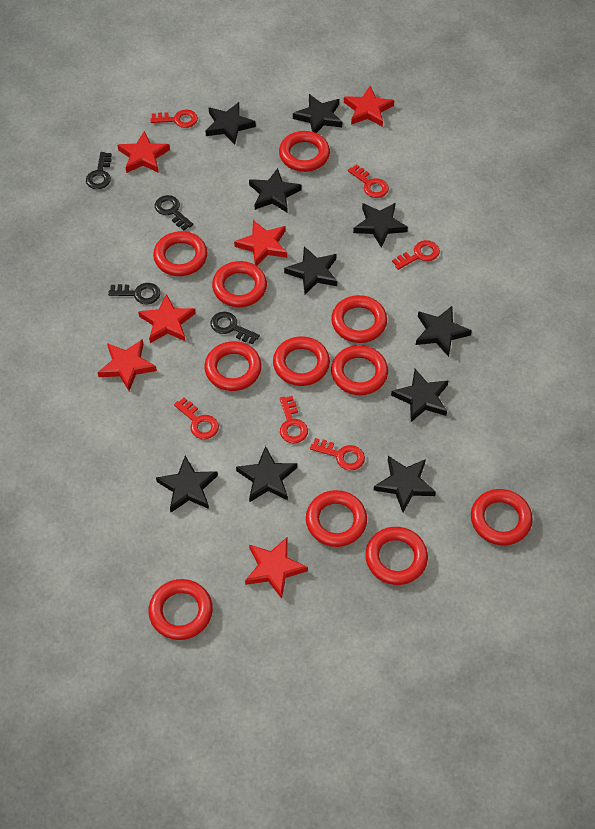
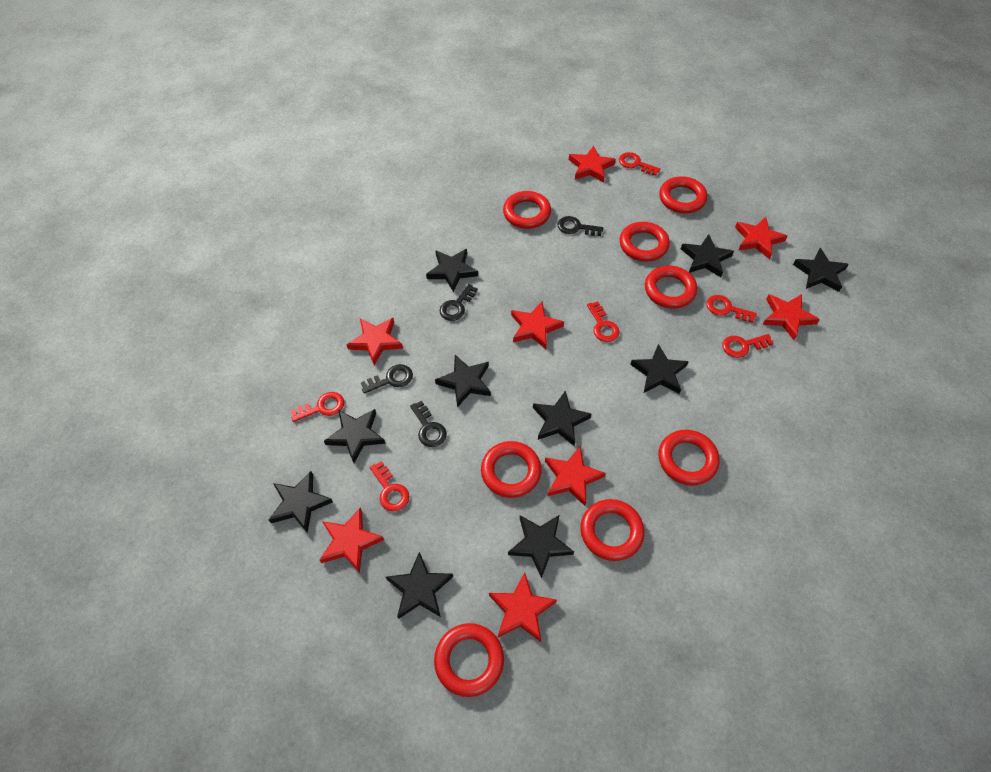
red ring: 11 -> 8
red star: 6 -> 8

